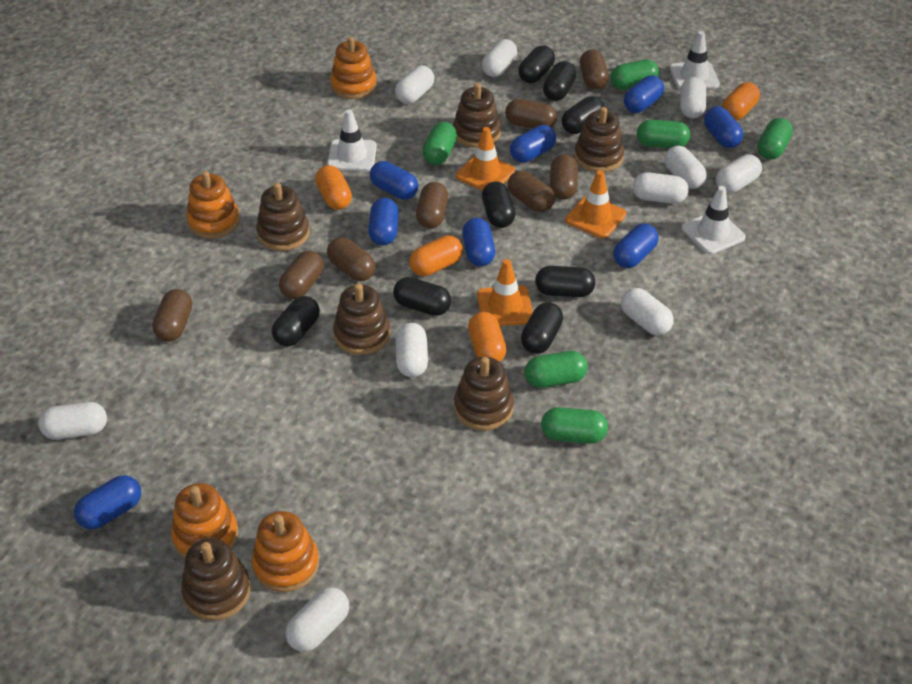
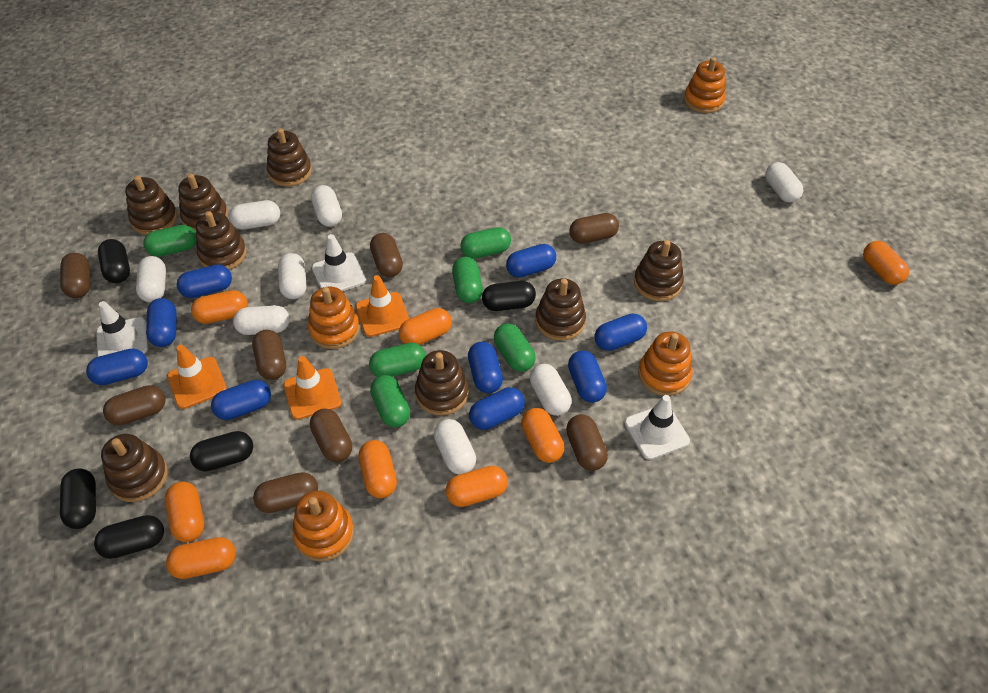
black capsule: 8 -> 5
blue capsule: 8 -> 9
brown stacking toy: 6 -> 8
orange capsule: 4 -> 8
white capsule: 10 -> 8

